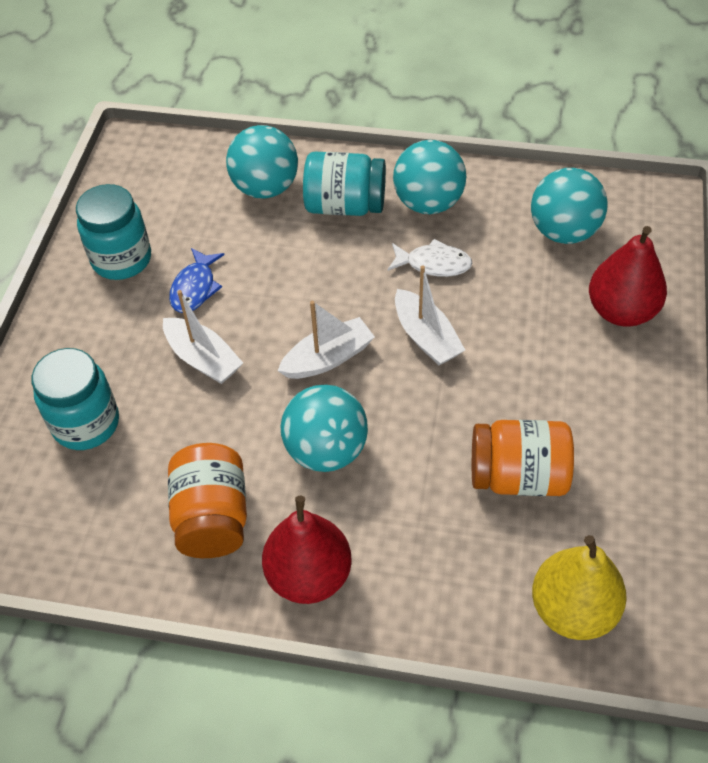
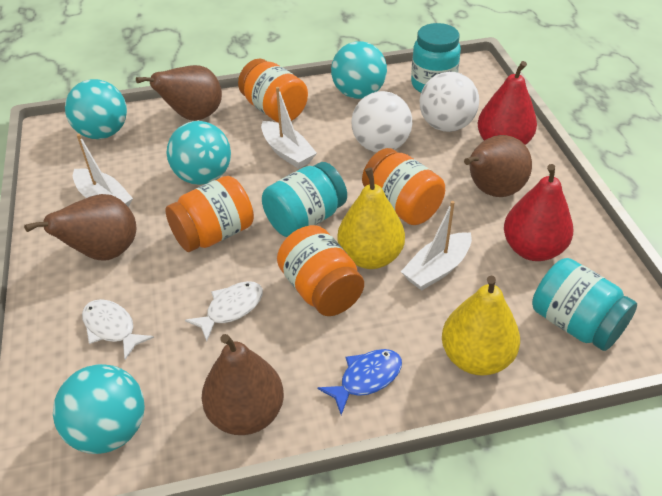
brown pear: 0 -> 4
orange jar: 2 -> 4
white ball: 0 -> 2
white fish: 1 -> 2
yellow pear: 1 -> 2

